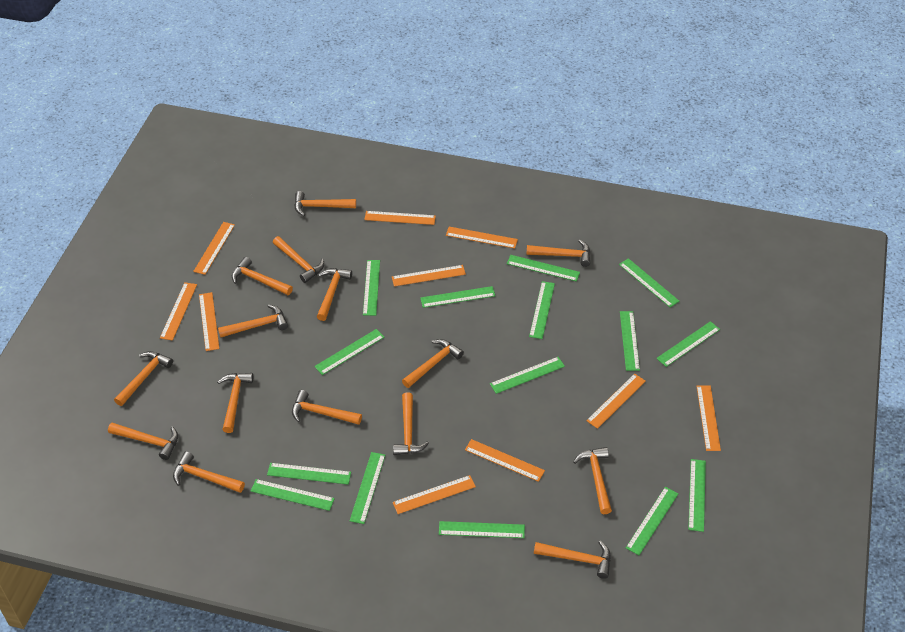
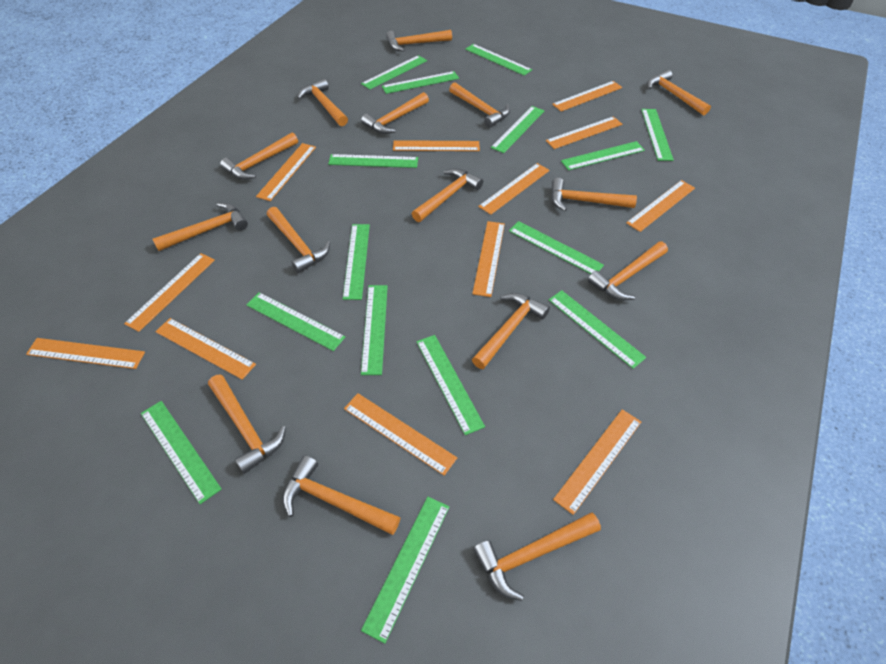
orange ruler: 10 -> 12

